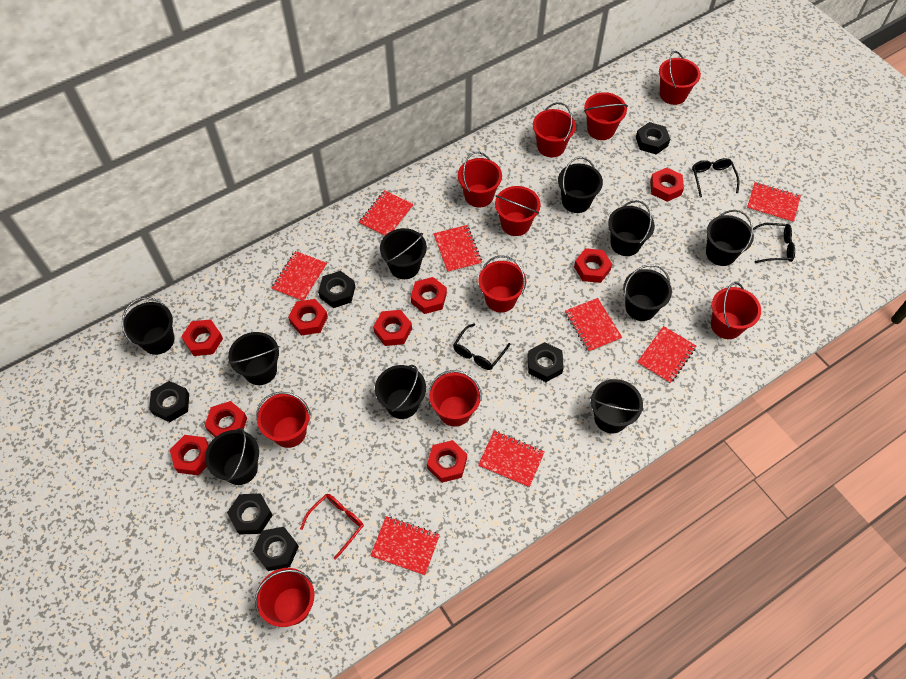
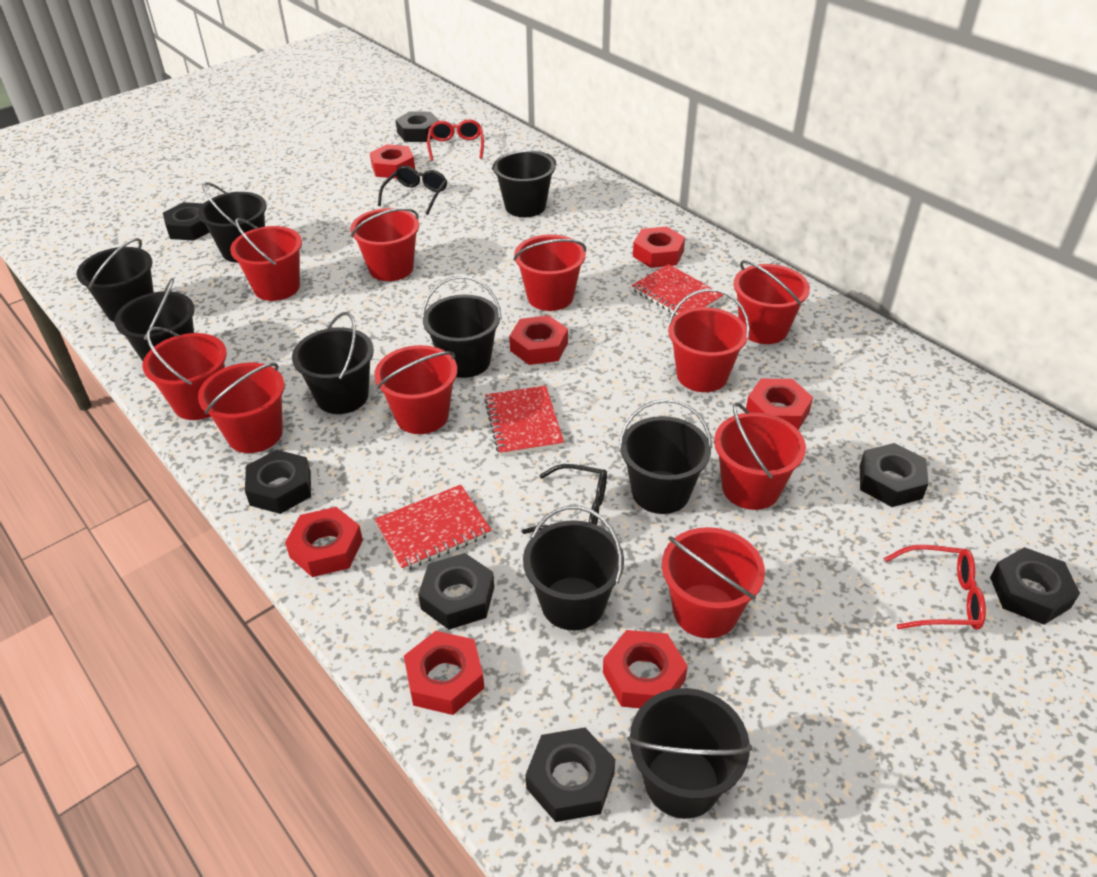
black bucket: 10 -> 9
black glasses: 3 -> 2
black nut: 6 -> 7
red glasses: 1 -> 2
red notebook: 8 -> 3
red nut: 9 -> 7

